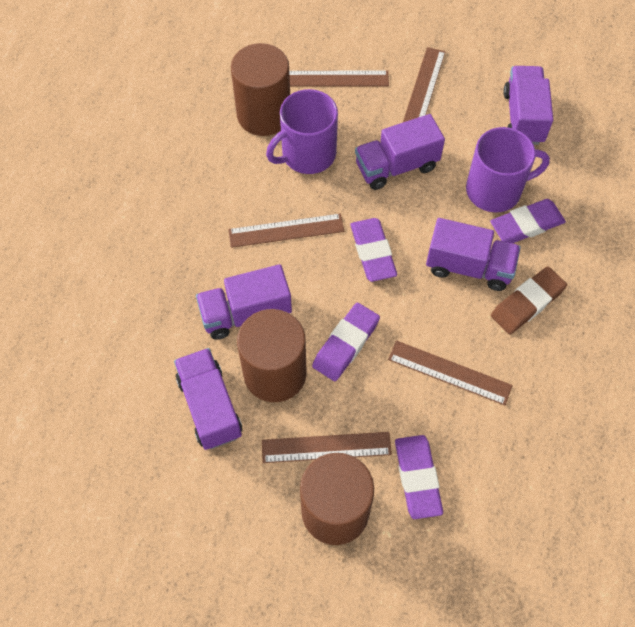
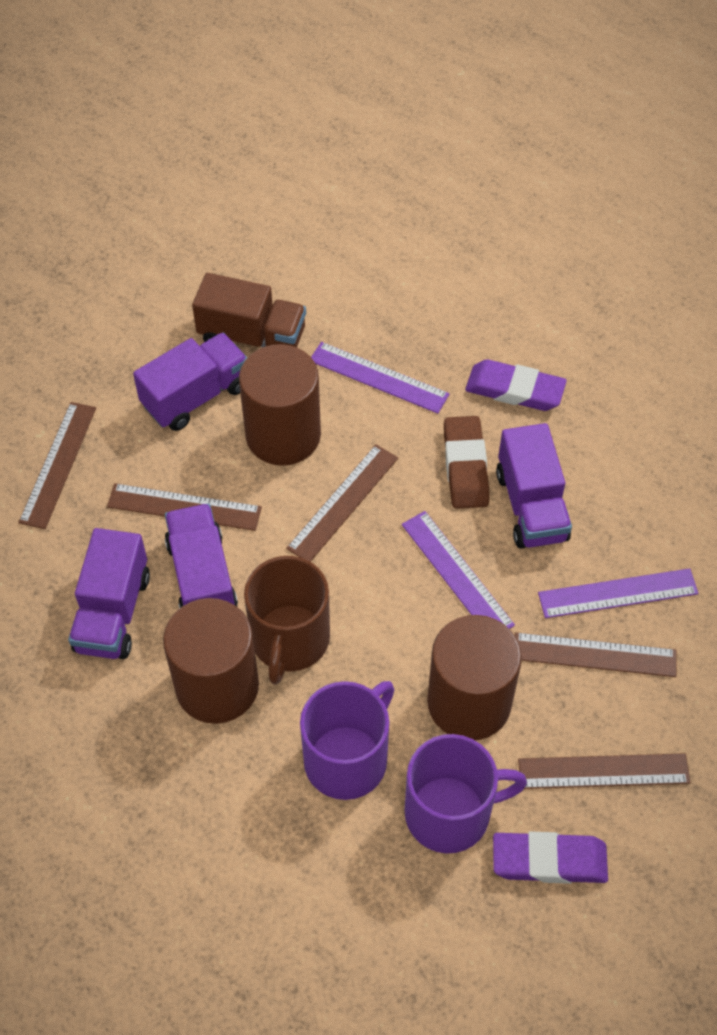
brown mug: 0 -> 1
brown truck: 0 -> 1
purple eraser: 4 -> 2
purple ruler: 0 -> 3
purple truck: 5 -> 4

